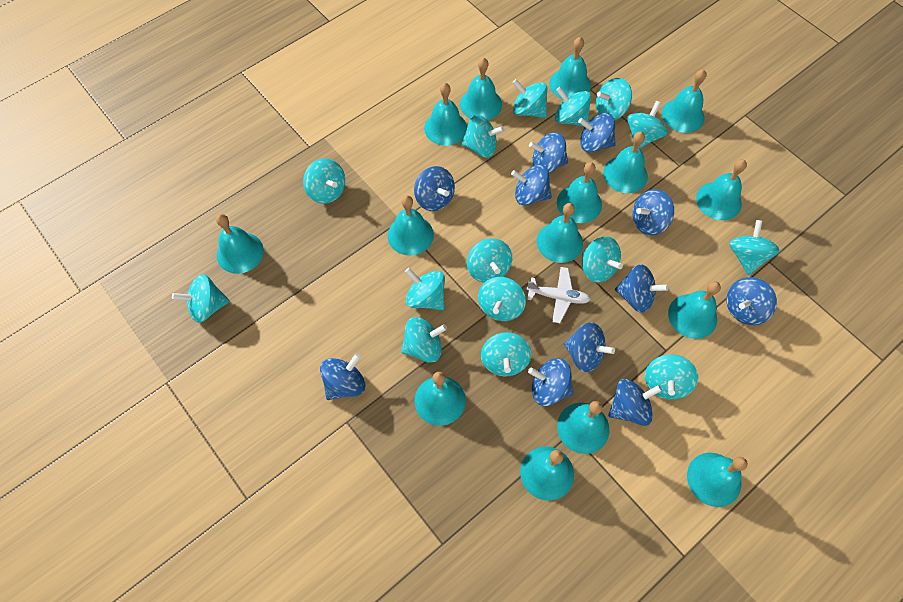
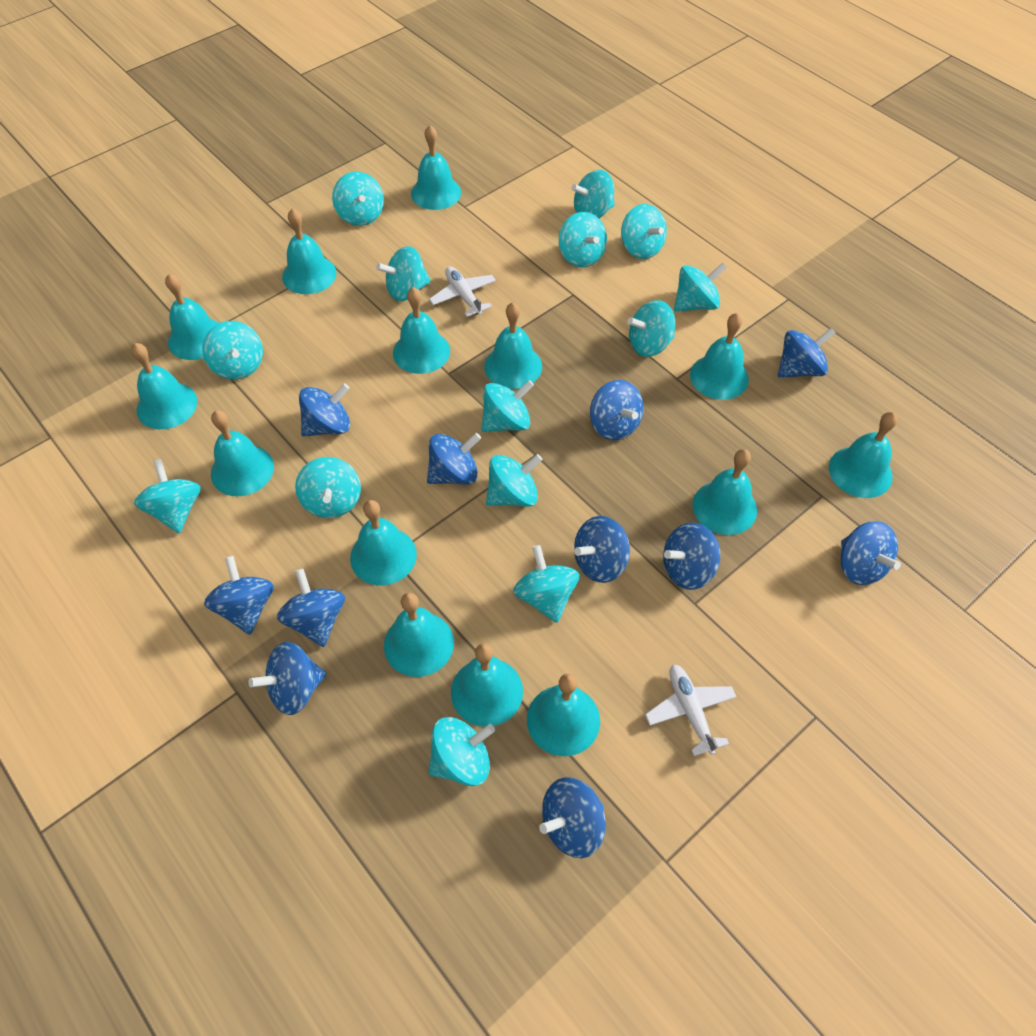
turquoise bell: 15 -> 14
turquoise spinning top: 15 -> 14
white plane: 1 -> 2

